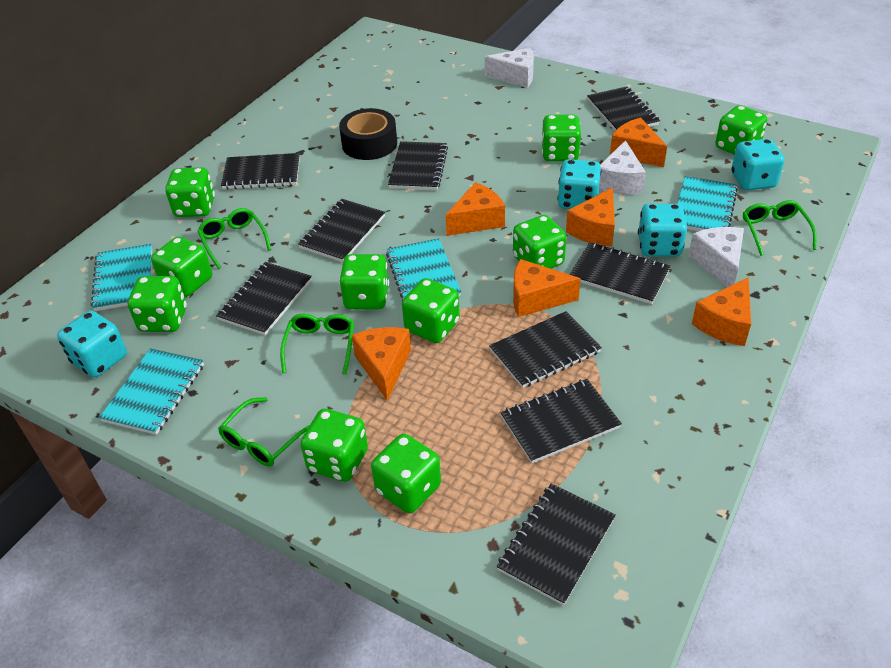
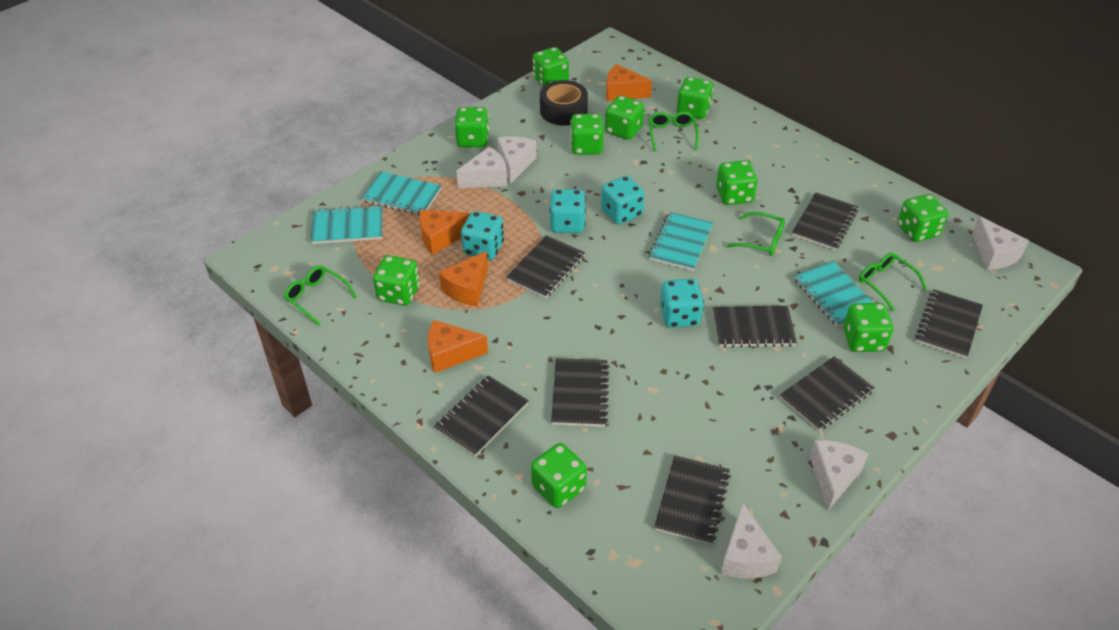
black notebook: 9 -> 8
orange cheese: 6 -> 4
white cheese: 3 -> 5

